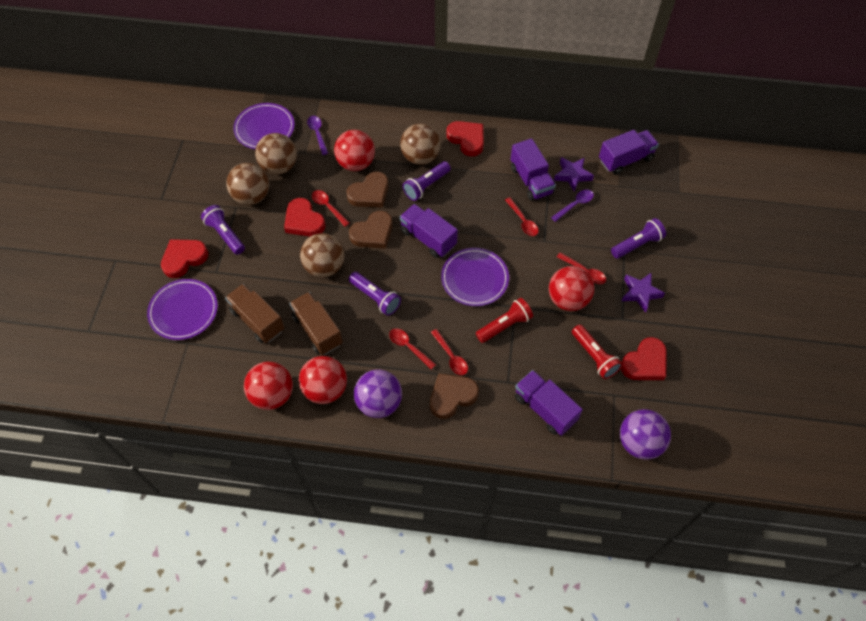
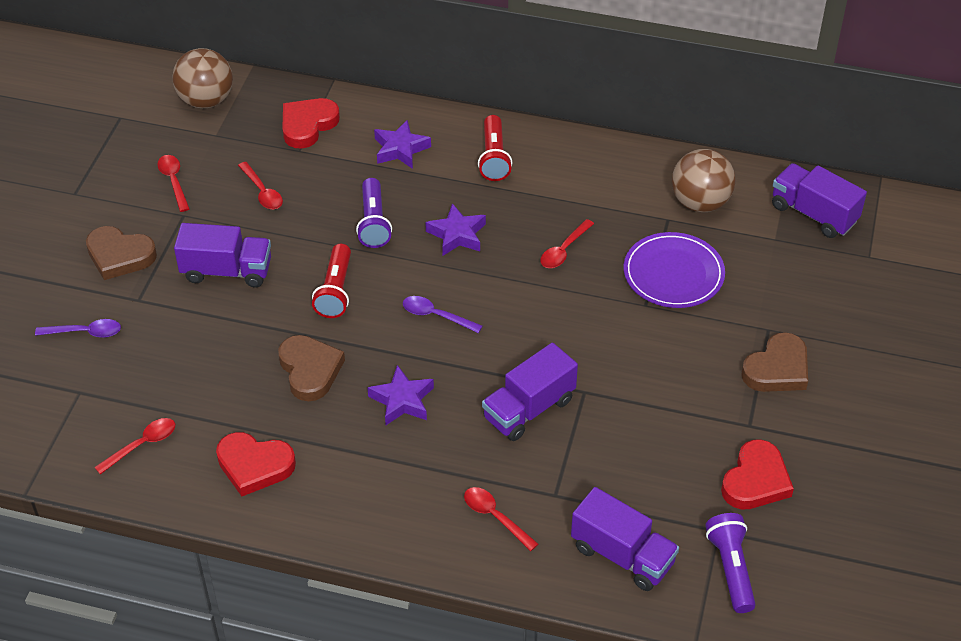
brown ball: 4 -> 2
brown truck: 2 -> 0
purple ball: 2 -> 0
purple flashlight: 4 -> 2
purple plate: 3 -> 1
purple star: 2 -> 3
red ball: 4 -> 0
red heart: 4 -> 3

